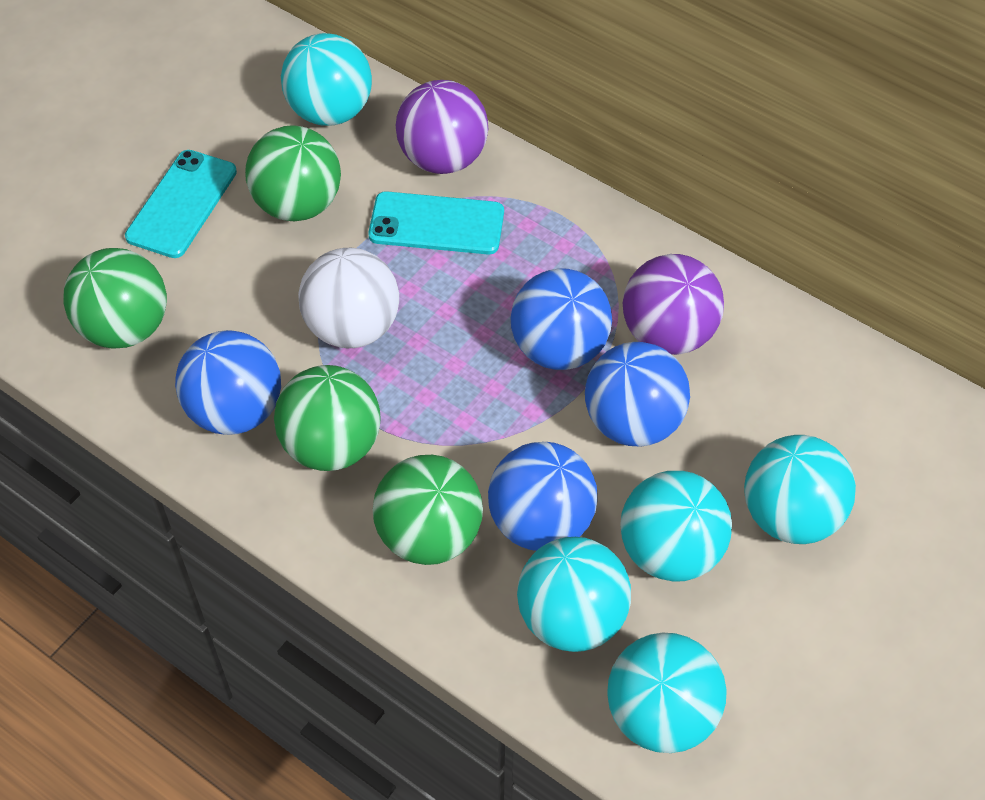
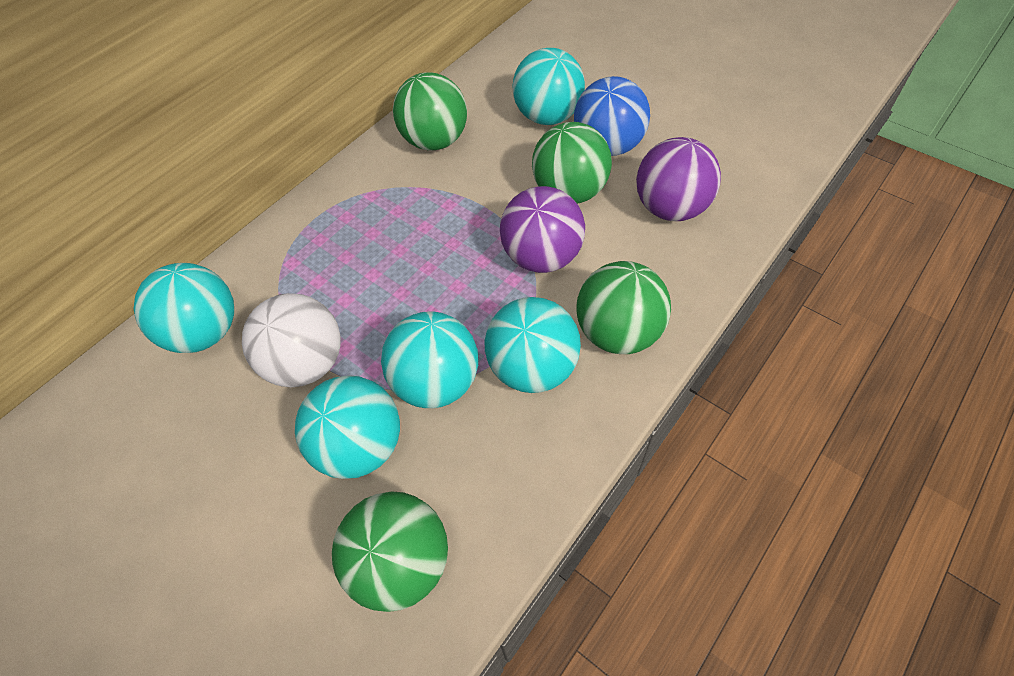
blue ball: 4 -> 1
turquoise phone: 2 -> 0

